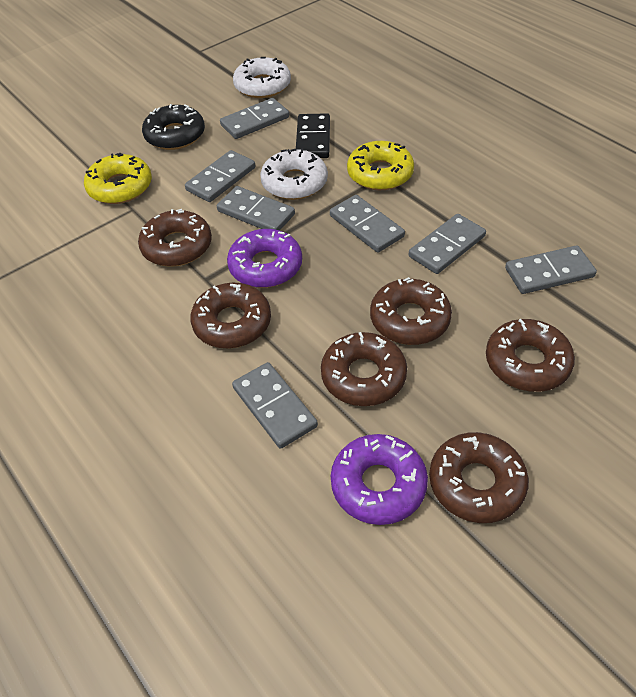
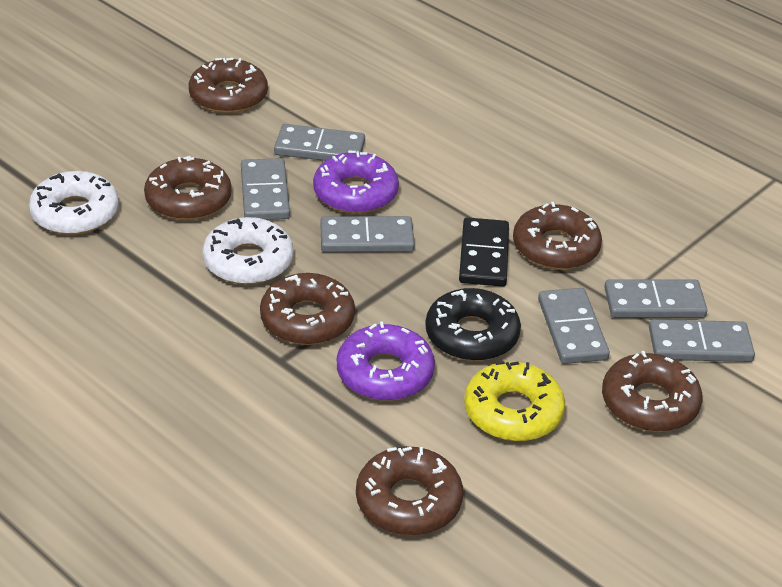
grey domino: 7 -> 6
yellow donut: 2 -> 1

